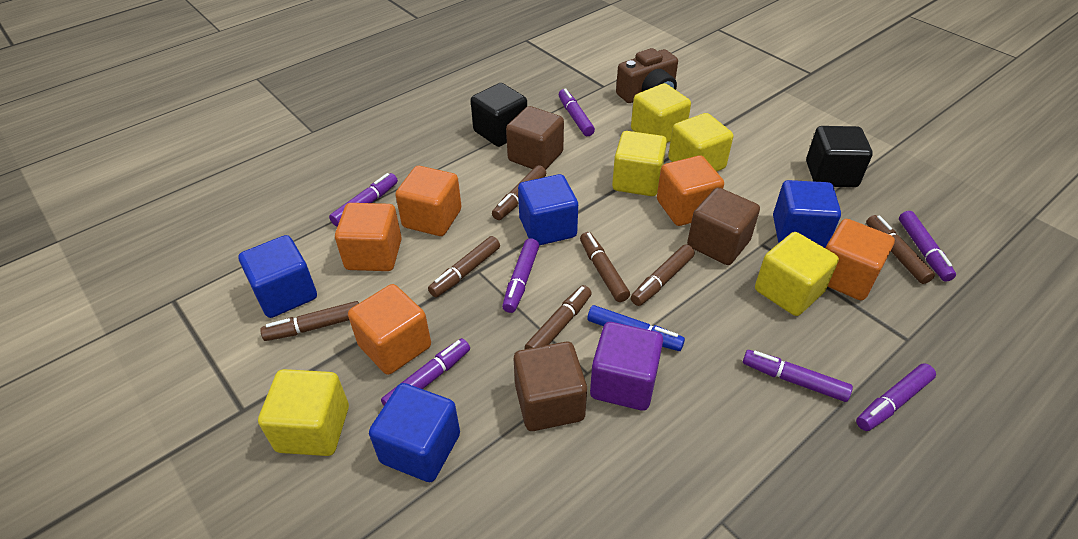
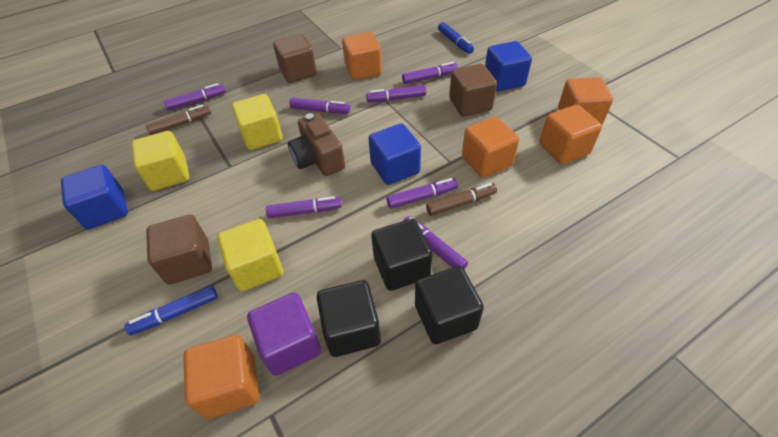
black cube: 2 -> 3
blue cube: 4 -> 3
blue marker: 1 -> 2
brown marker: 7 -> 2
yellow cube: 5 -> 3

